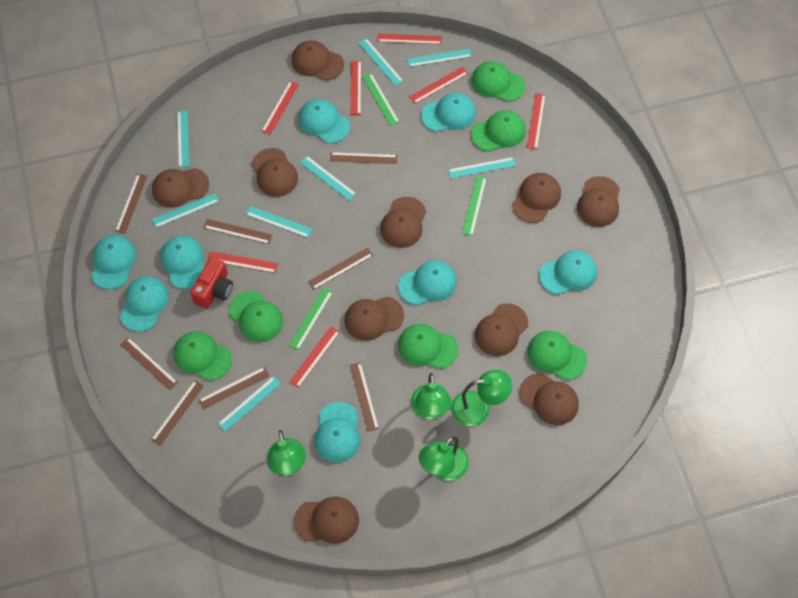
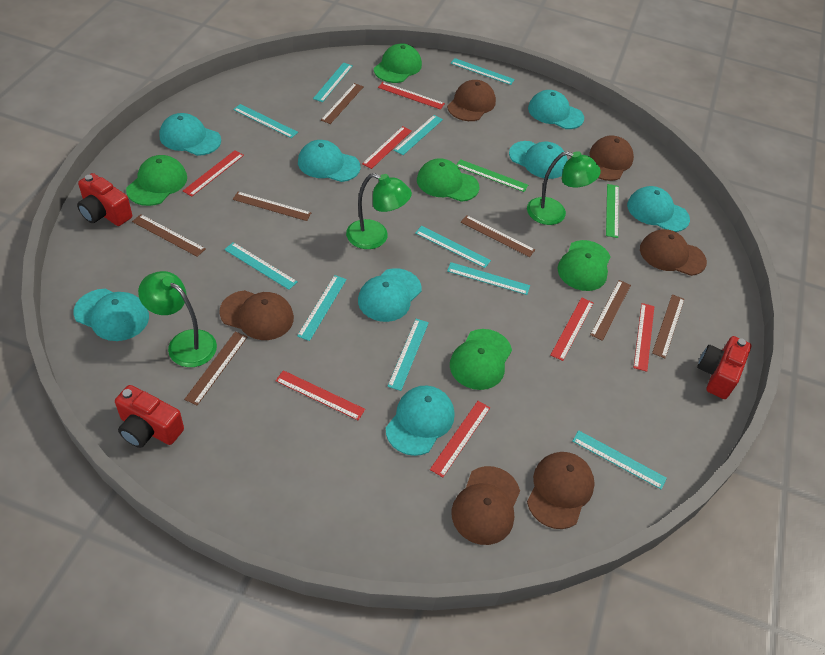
brown cap: 10 -> 6
brown ruler: 8 -> 7
green cap: 6 -> 5
green lamp: 4 -> 3
green ruler: 3 -> 2
red camera: 1 -> 3
turquoise ruler: 8 -> 10

